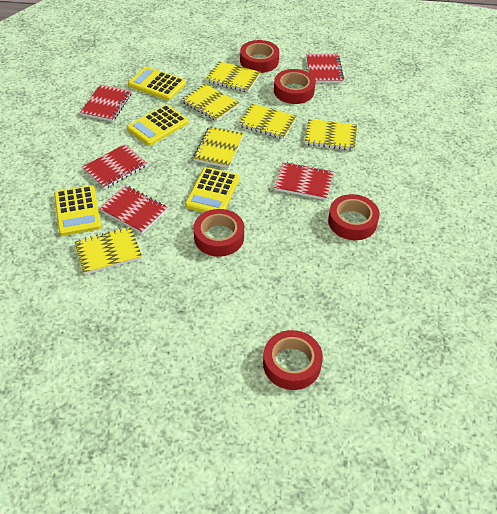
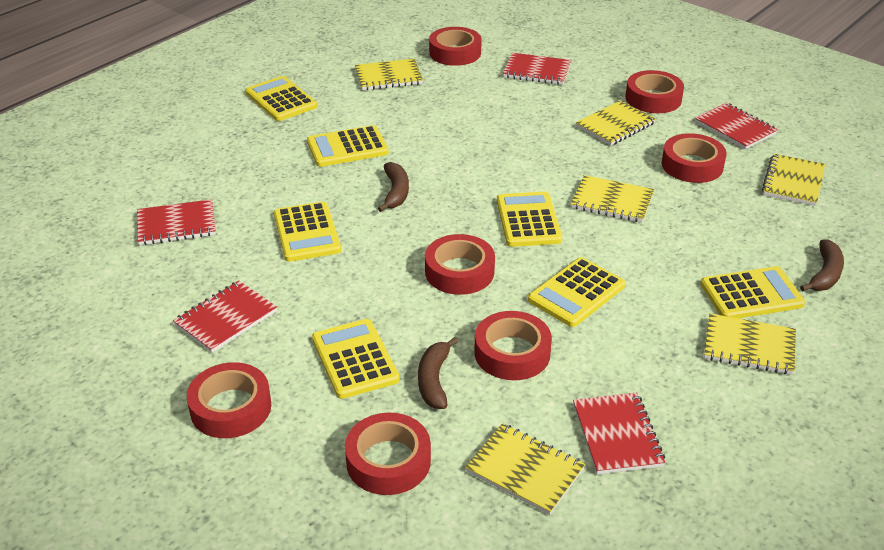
brown banana: 0 -> 3
red tape: 5 -> 7
yellow calculator: 4 -> 7

